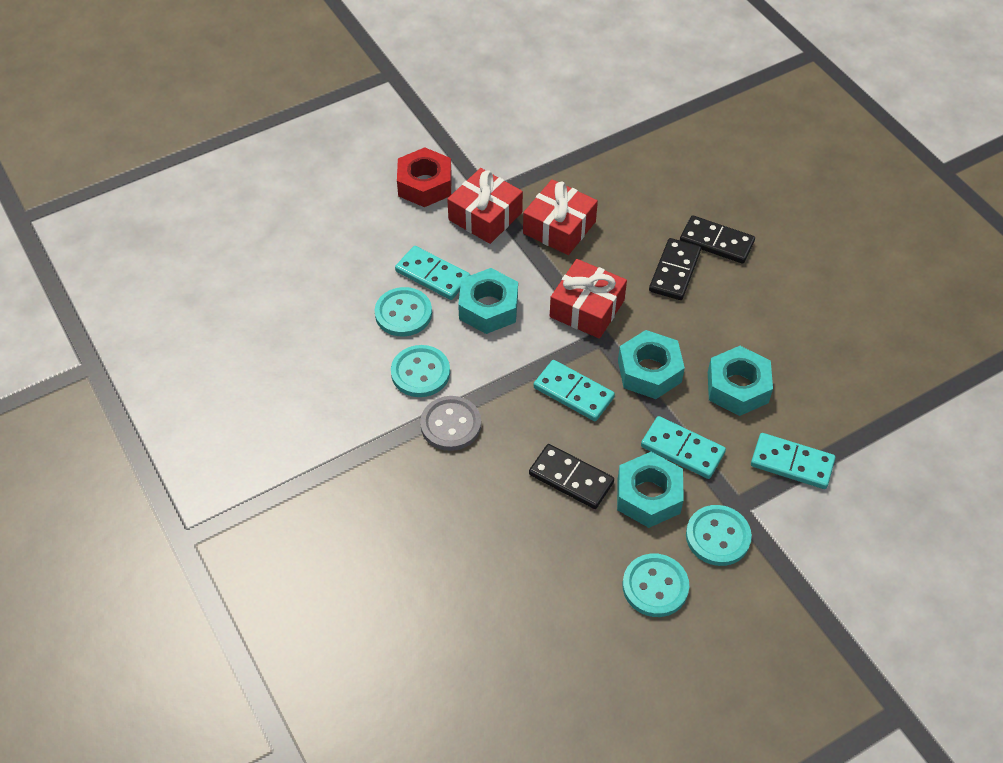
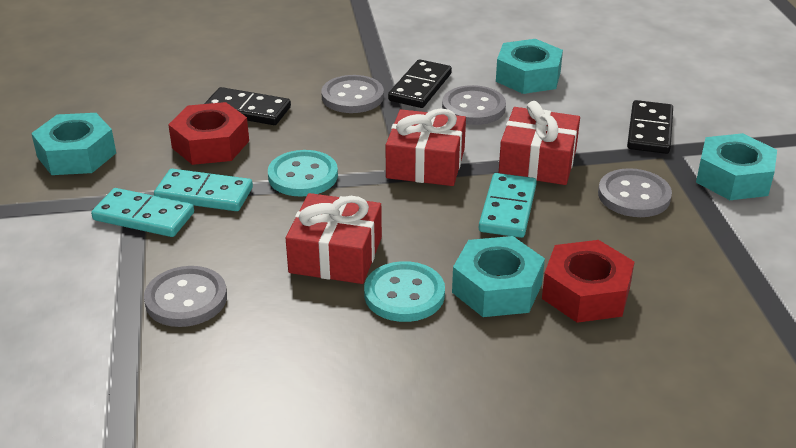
grey button: 1 -> 4
red nut: 1 -> 2
turquoise button: 4 -> 2
turquoise domino: 4 -> 3

